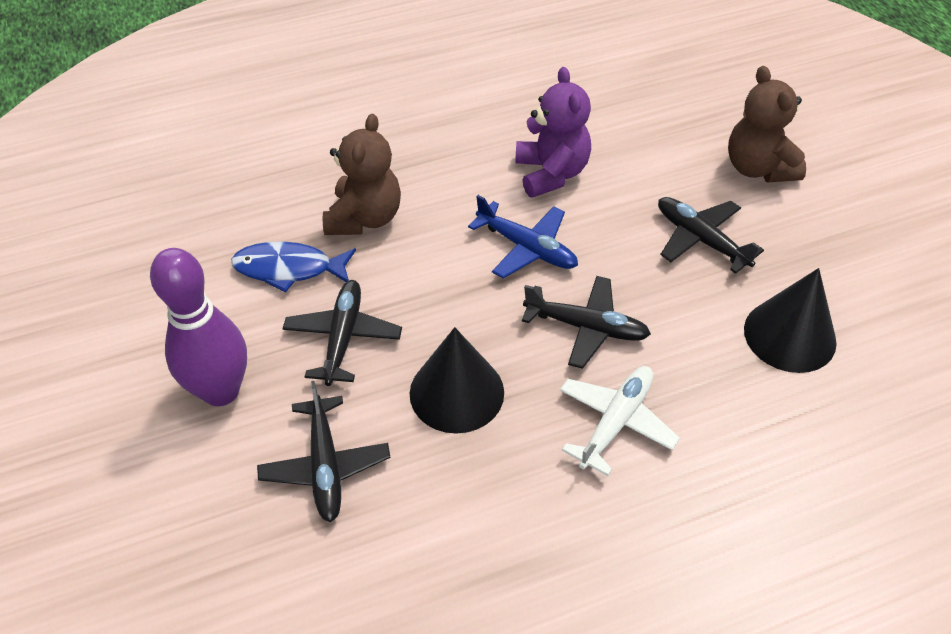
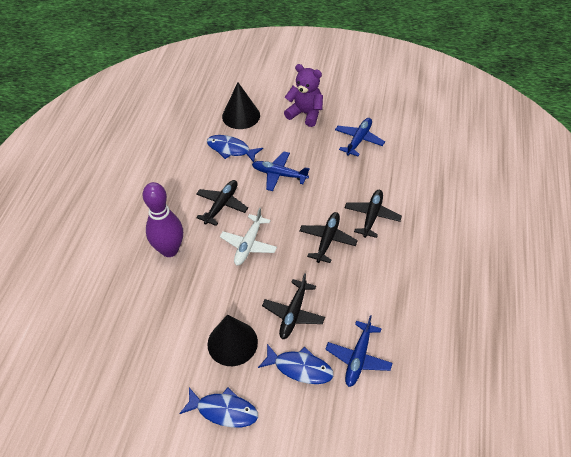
blue fish: 1 -> 3
blue plane: 1 -> 3
brown teddy bear: 2 -> 0

